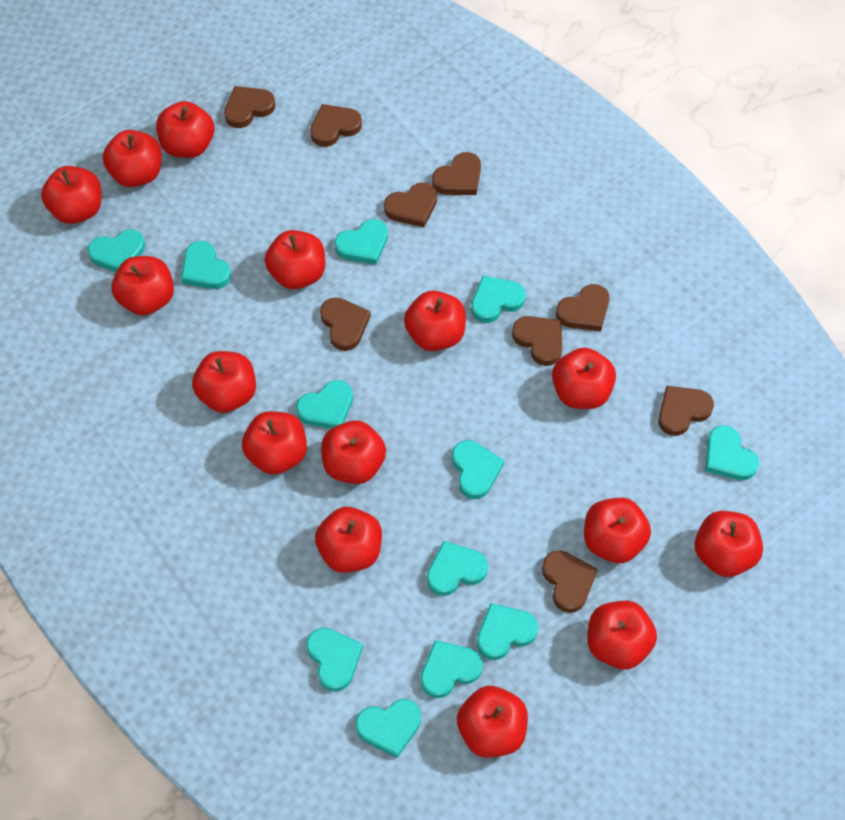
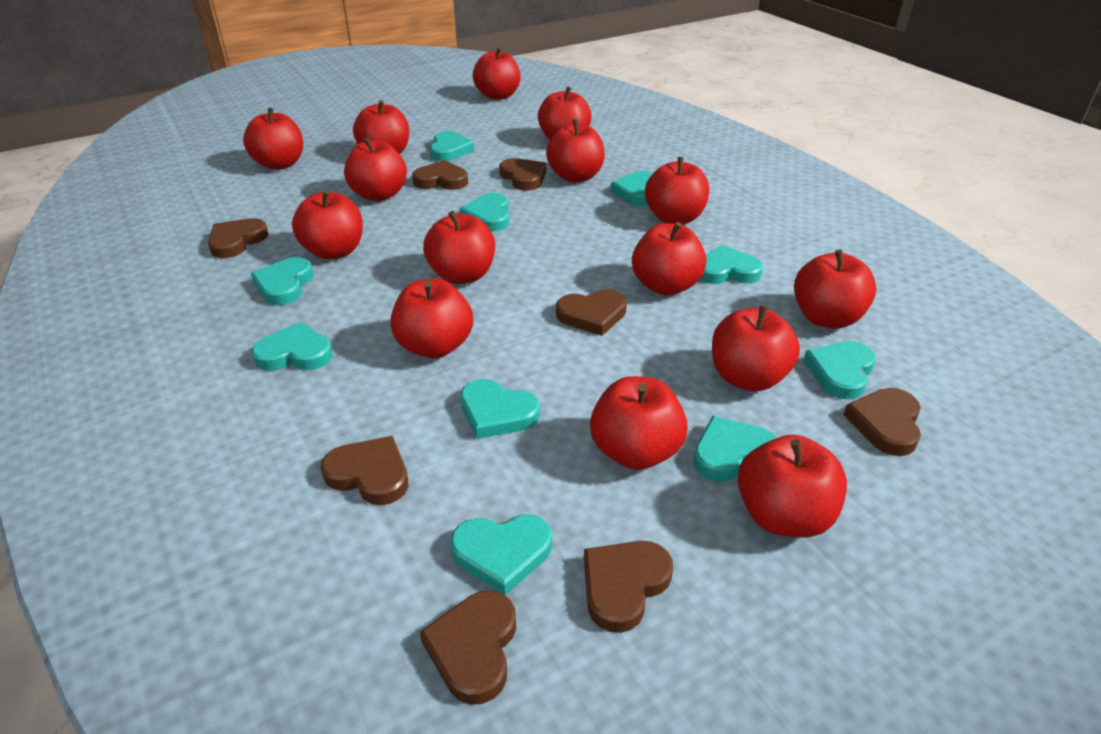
brown heart: 9 -> 8
turquoise heart: 12 -> 10

